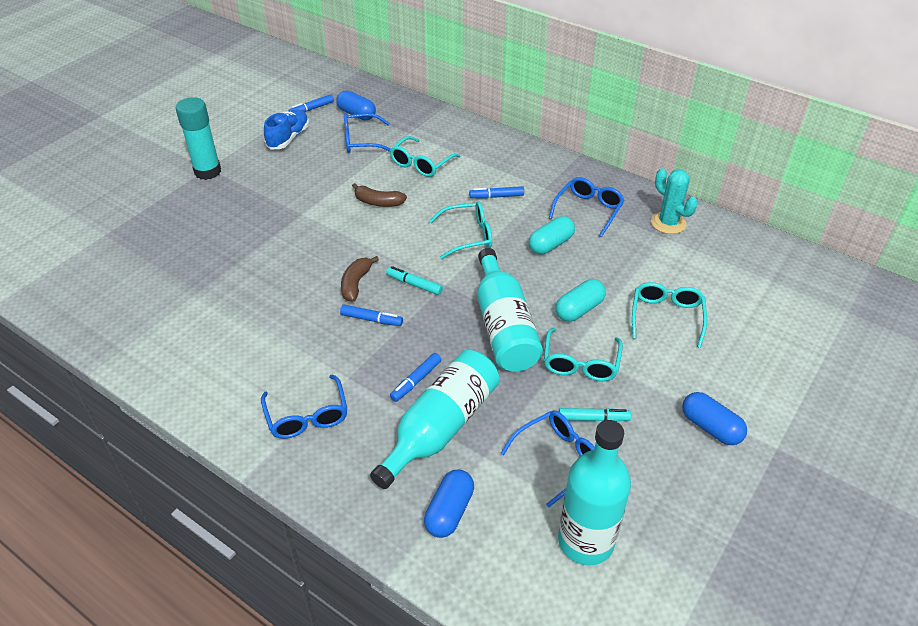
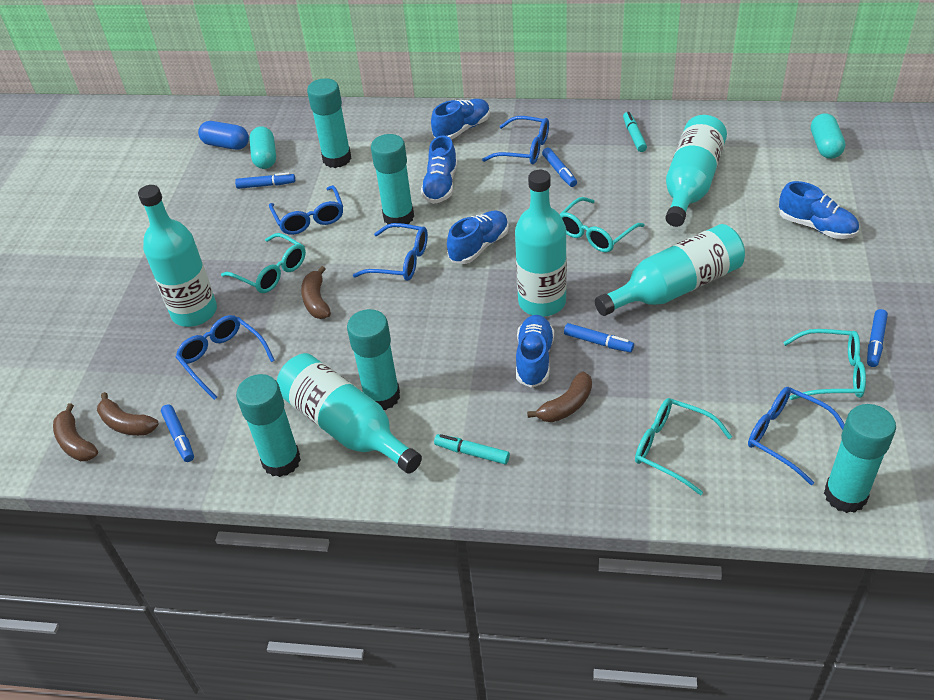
blue capsule: 3 -> 1
blue glasses: 4 -> 5
blue marker: 4 -> 5
blue shoe: 1 -> 5
brown banana: 2 -> 4
turquoise bottle: 3 -> 5
turquoise cactus: 1 -> 0
turquoise glue stick: 1 -> 5

